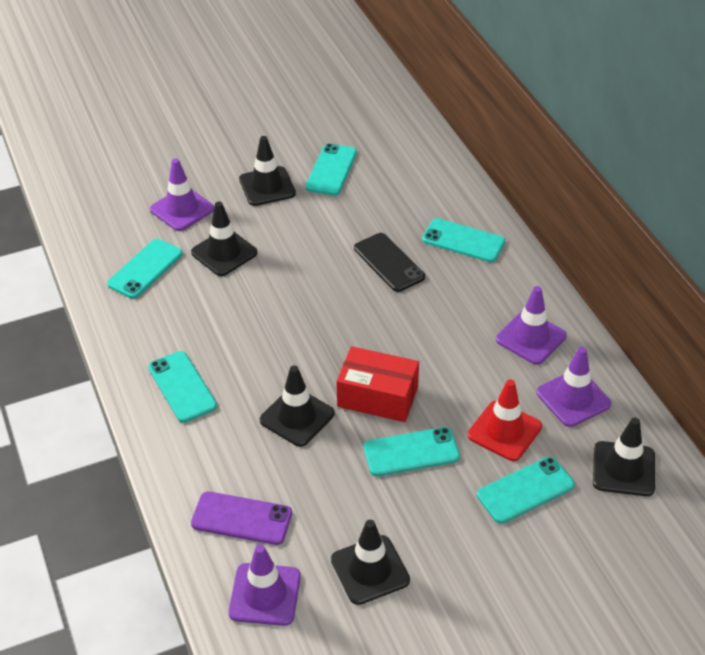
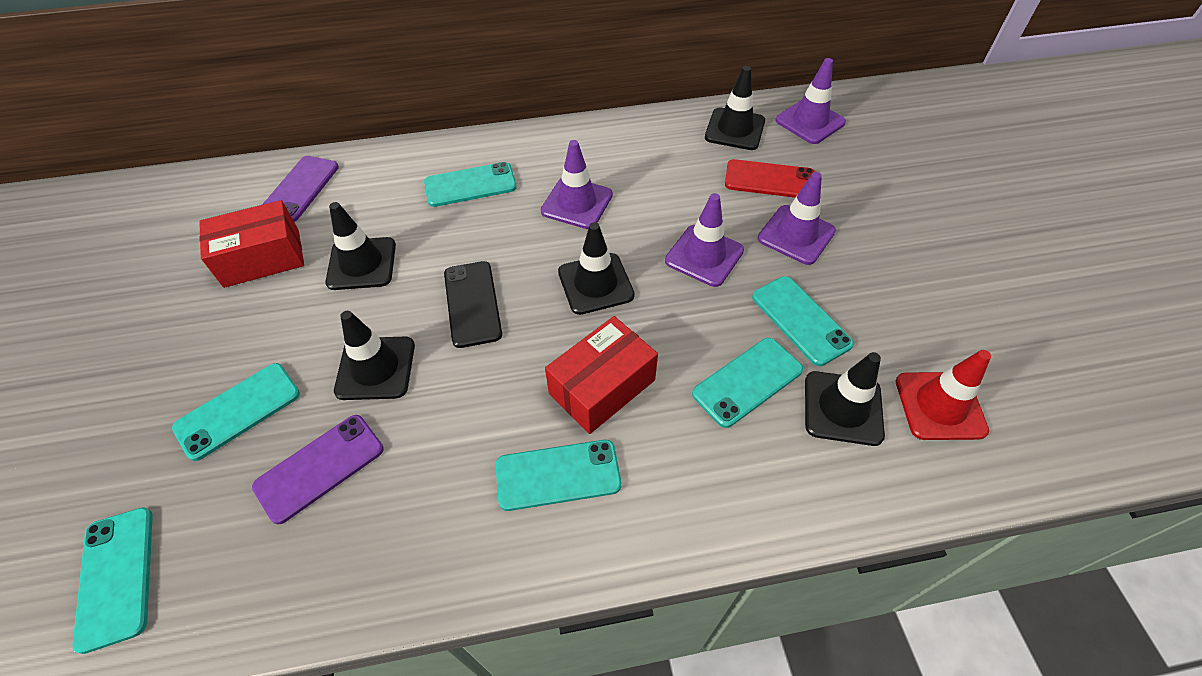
purple phone: 1 -> 2
red box: 1 -> 2
red phone: 0 -> 1

